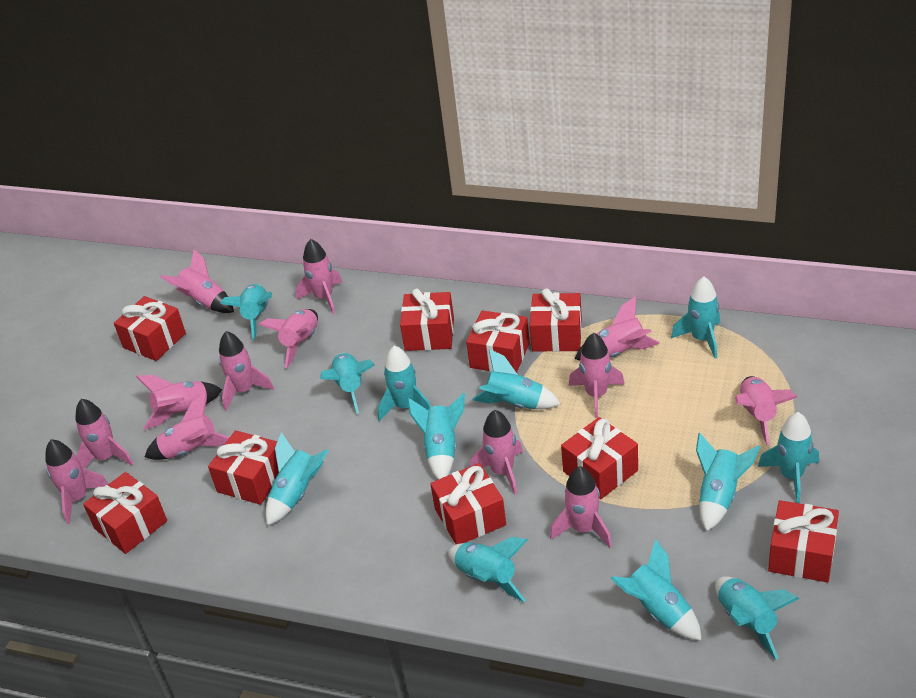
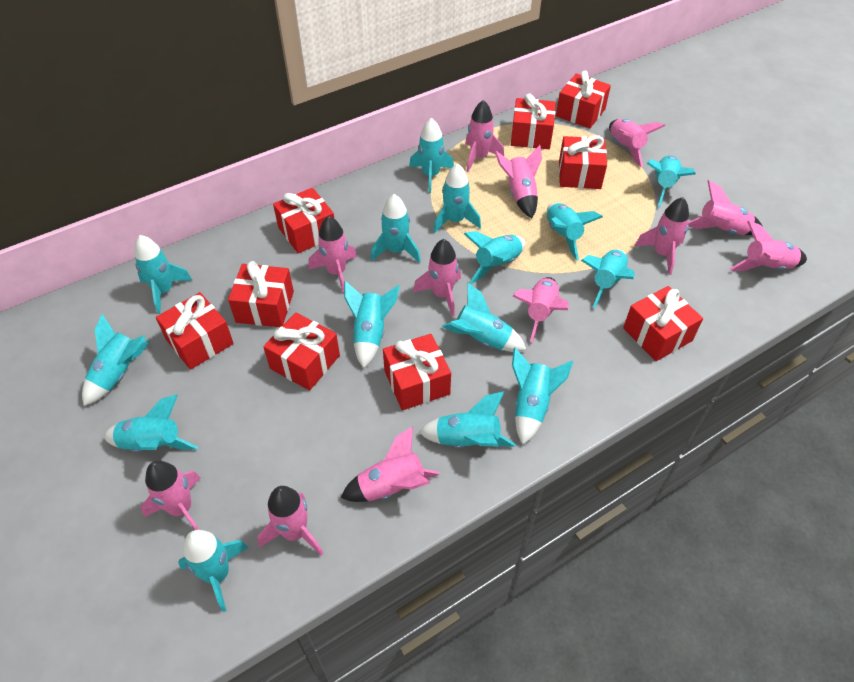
pink rocket: 13 -> 12
turquoise rocket: 12 -> 15

